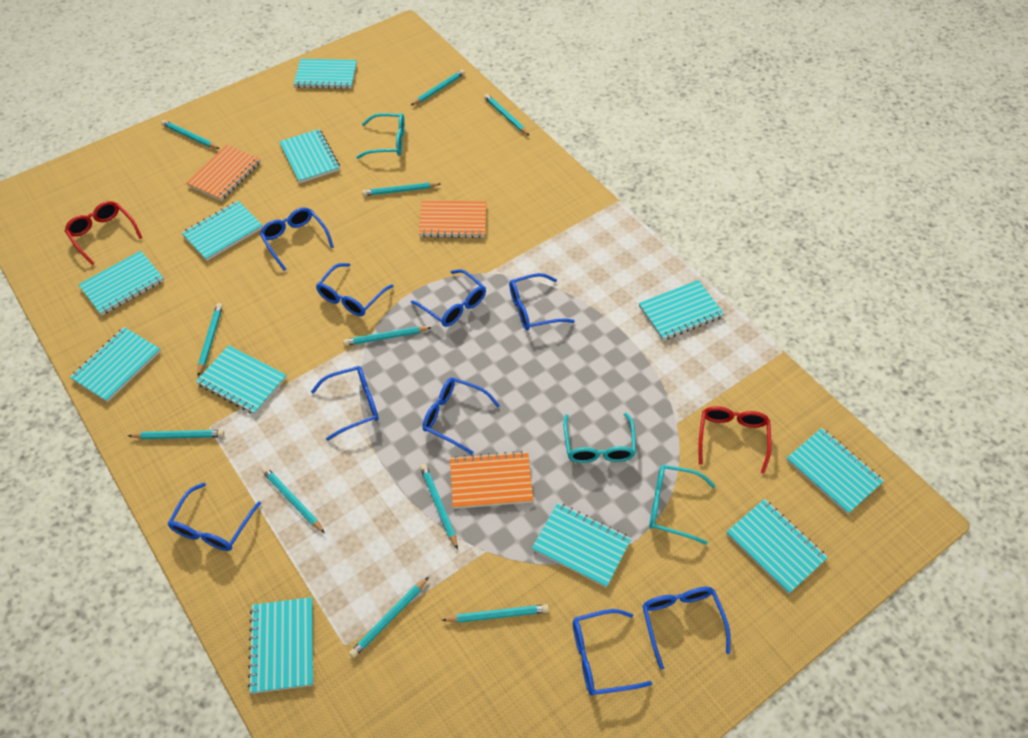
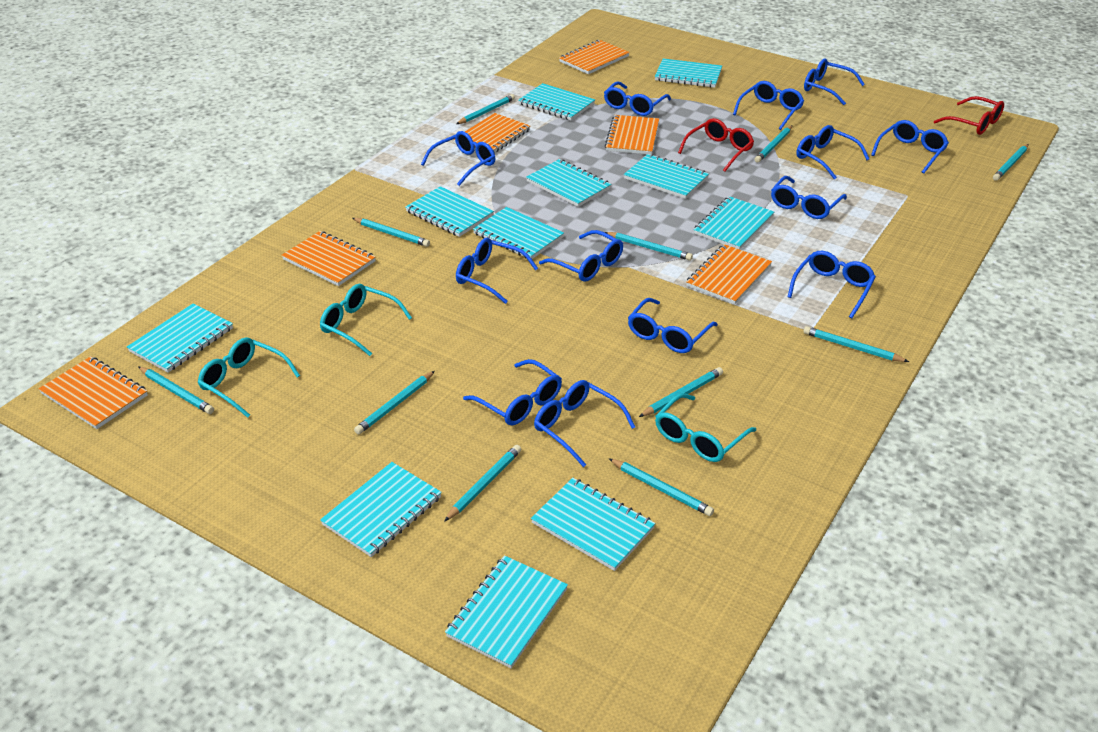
blue glasses: 9 -> 13
orange notebook: 3 -> 6

